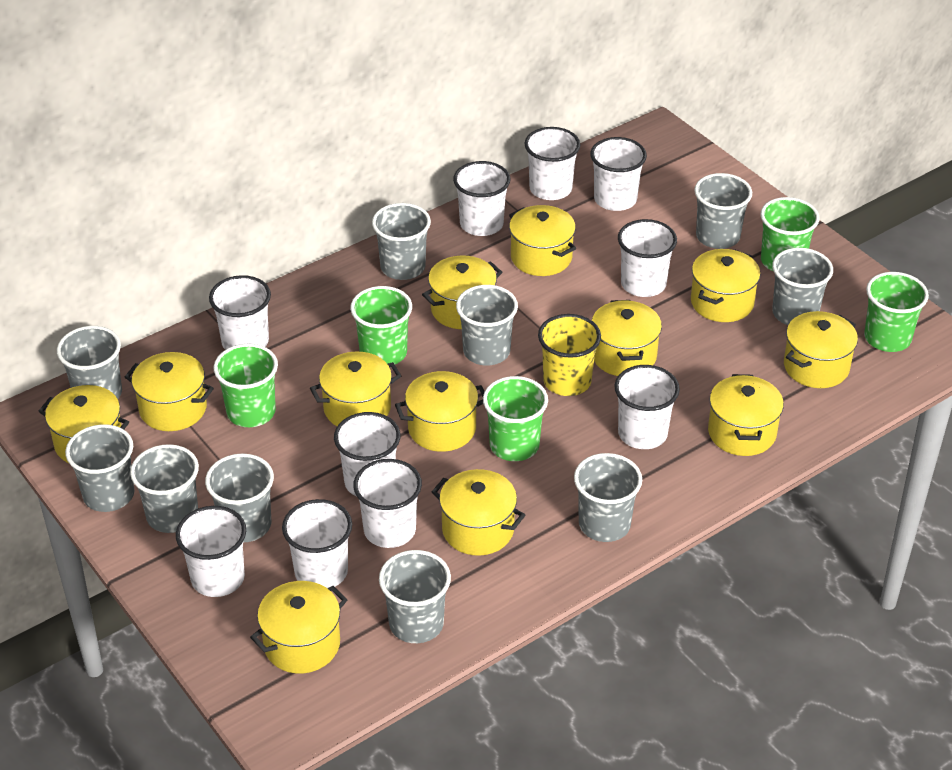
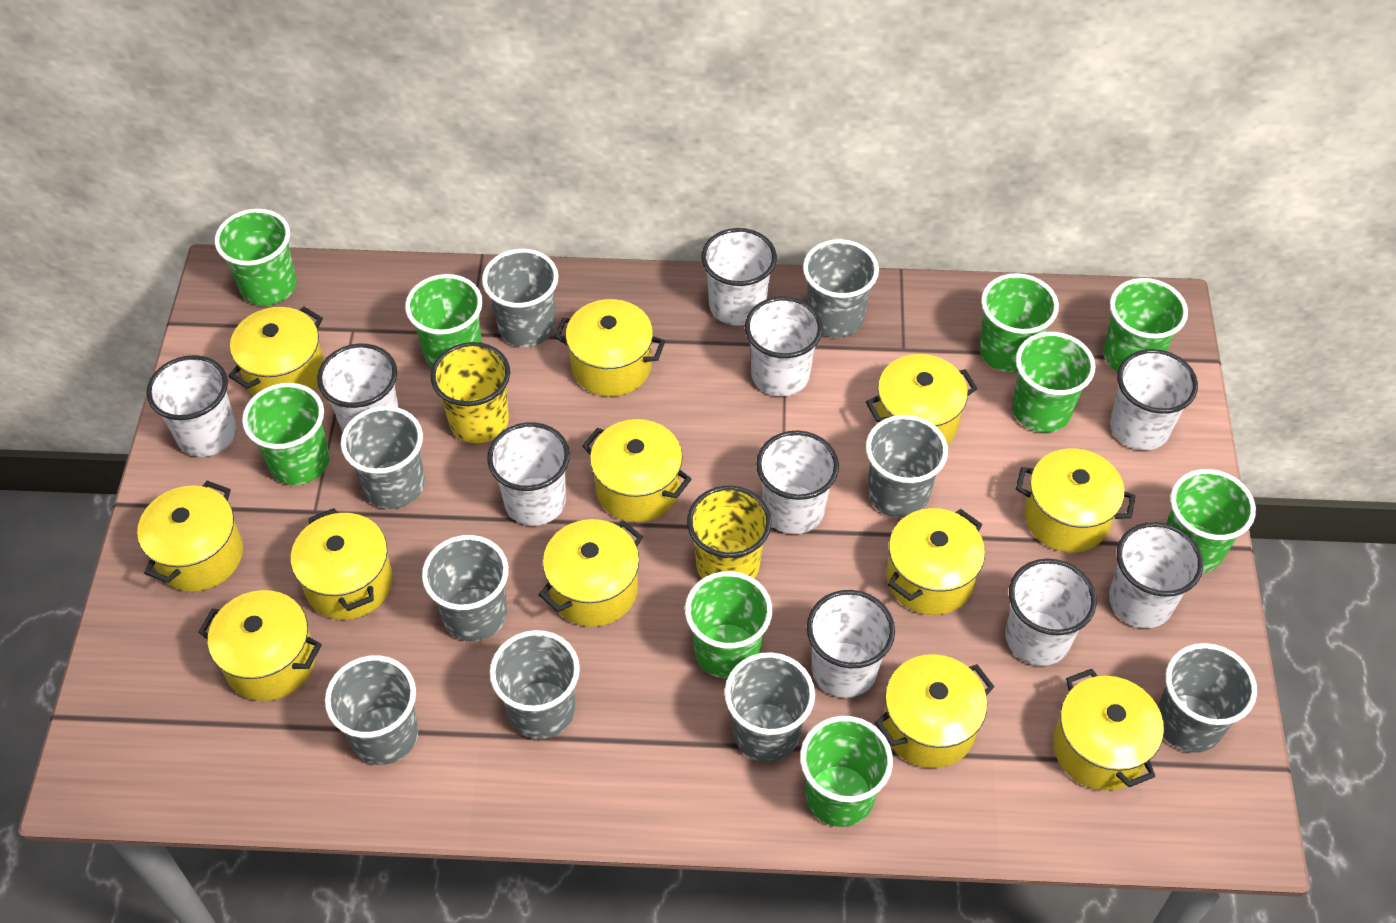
green cup: 5 -> 9
grey cup: 10 -> 9
yellow cup: 1 -> 2

